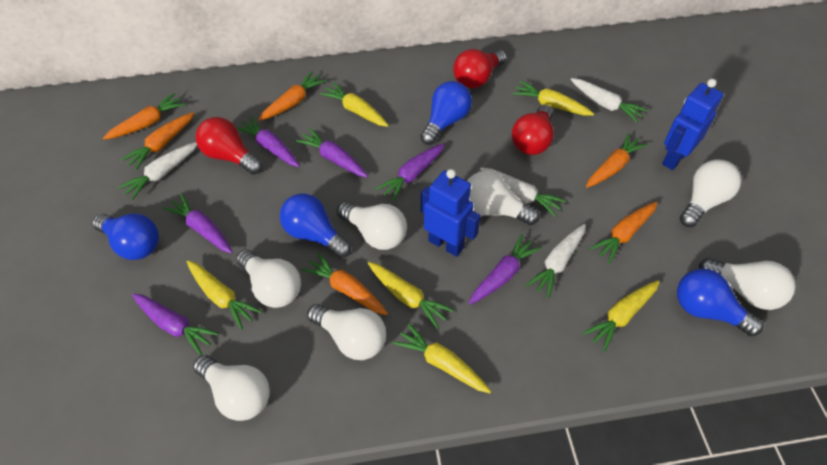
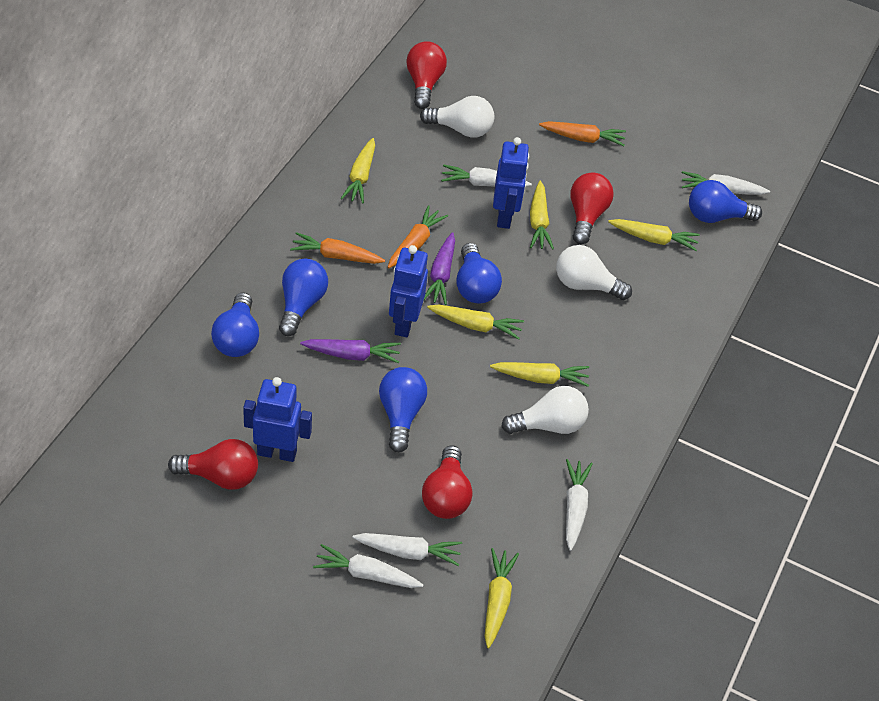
blue light bulb: 4 -> 5
blue robot: 2 -> 3
orange carrot: 6 -> 3
purple carrot: 6 -> 2
red light bulb: 3 -> 4
white carrot: 4 -> 5
white light bulb: 7 -> 3

